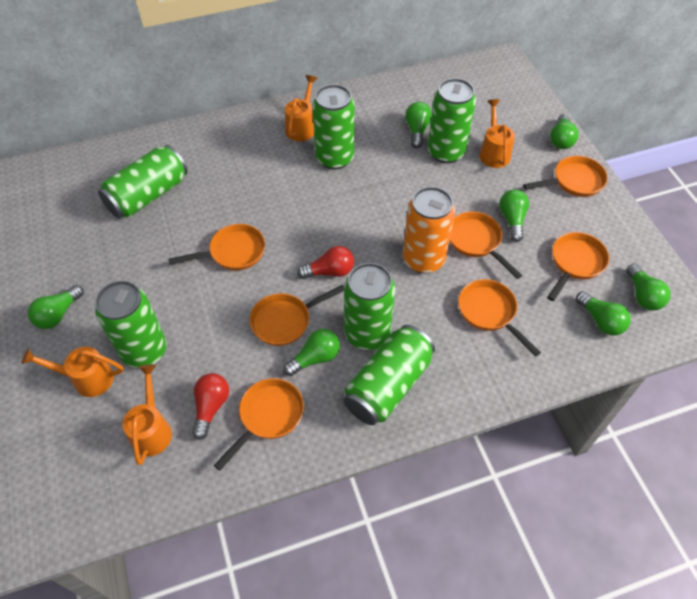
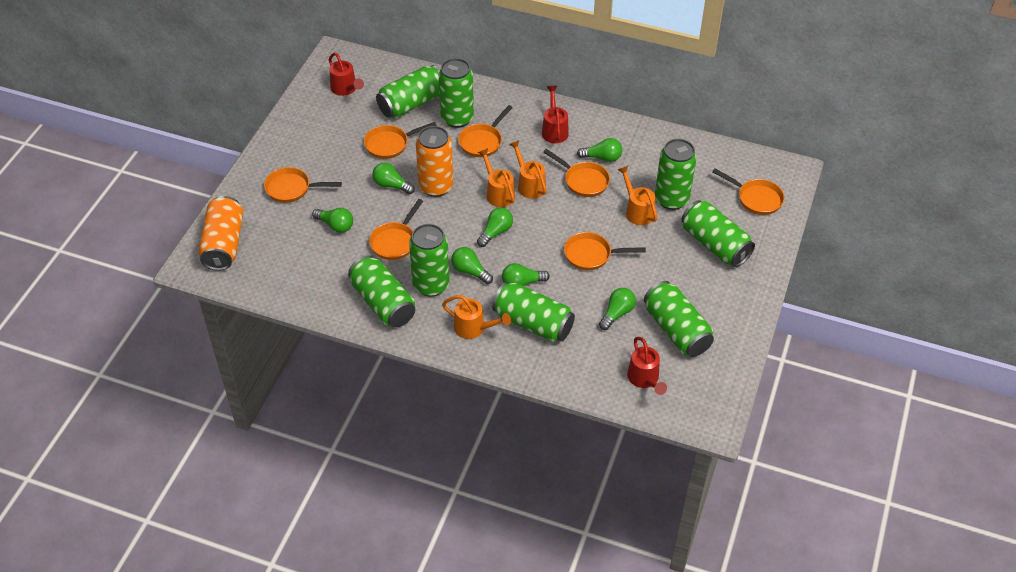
green can: 6 -> 8
orange can: 1 -> 2
red light bulb: 2 -> 0
red watering can: 0 -> 3

